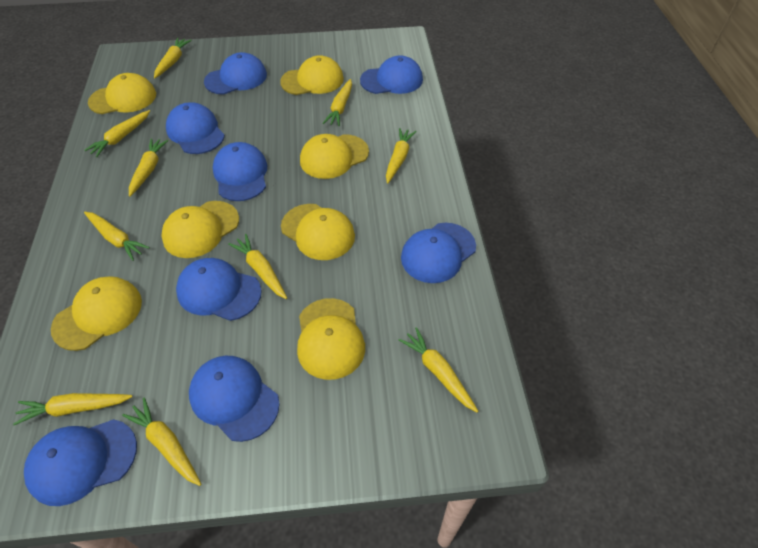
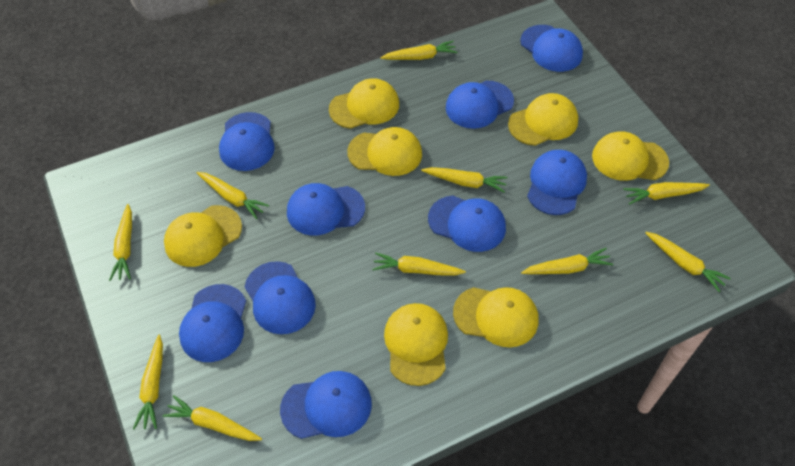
blue cap: 8 -> 9

